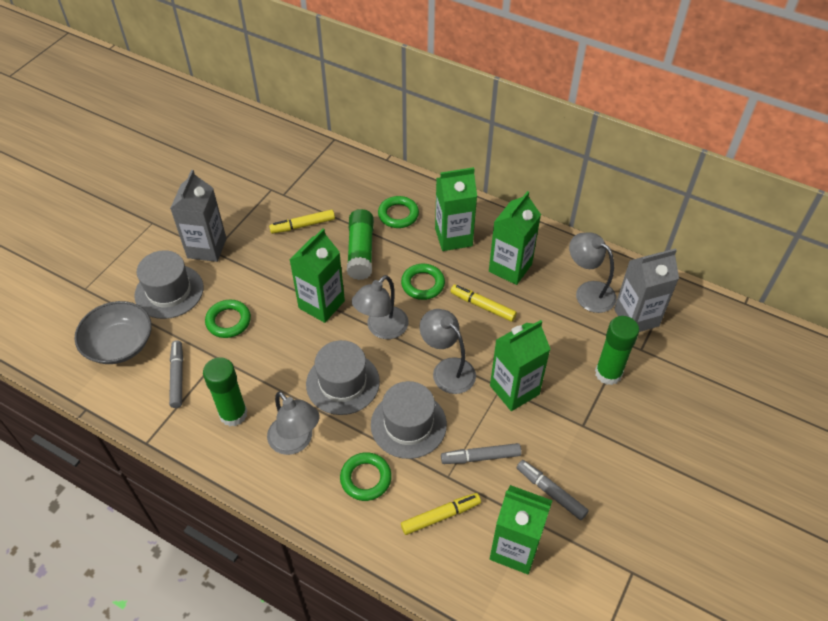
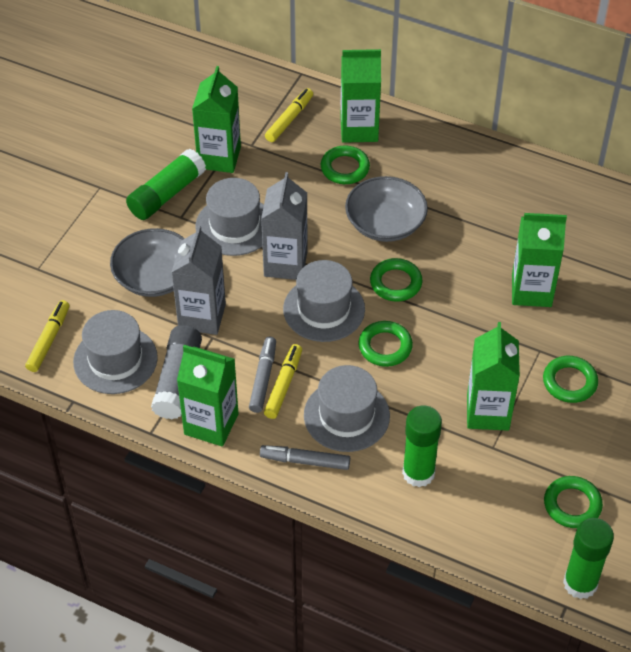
green ring: 4 -> 5
grey bowl: 1 -> 2
grey glue stick: 0 -> 1
grey hat: 3 -> 4
grey lamp: 4 -> 0
grey marker: 3 -> 2

